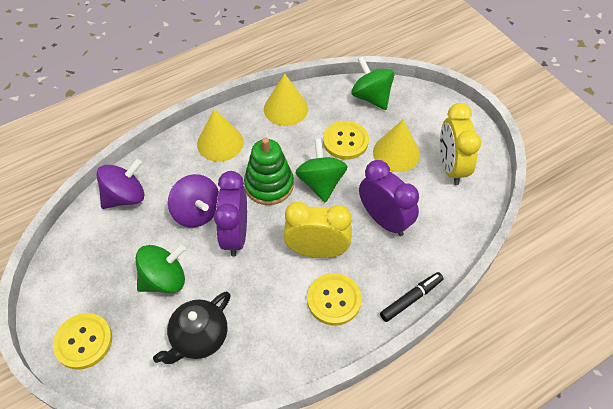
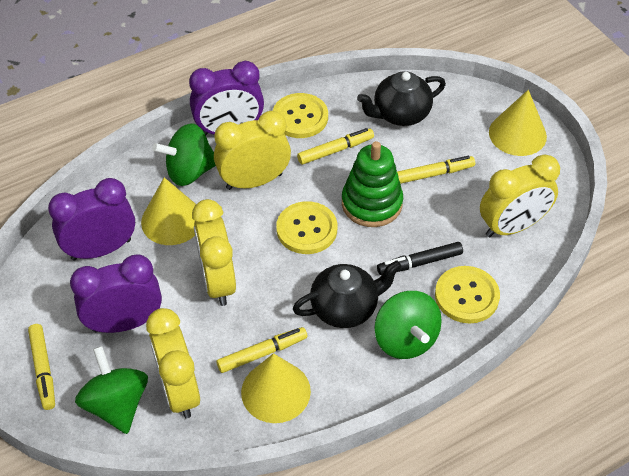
black teapot: 1 -> 2
purple clock: 2 -> 3
purple spinning top: 2 -> 0
yellow clock: 2 -> 4
yellow marker: 0 -> 4

